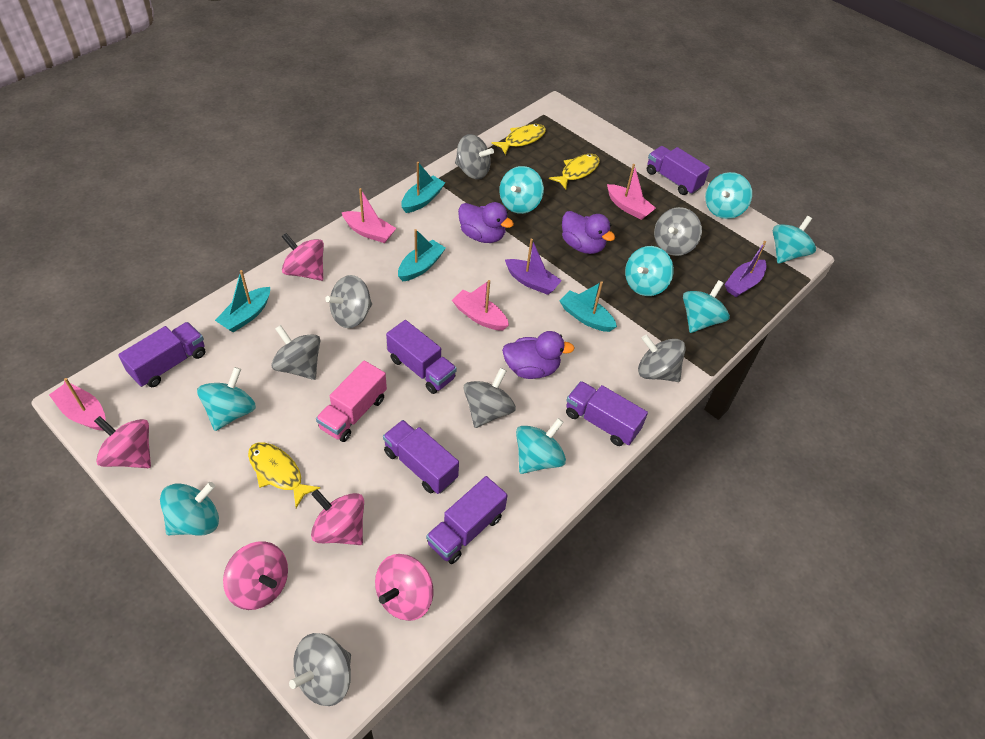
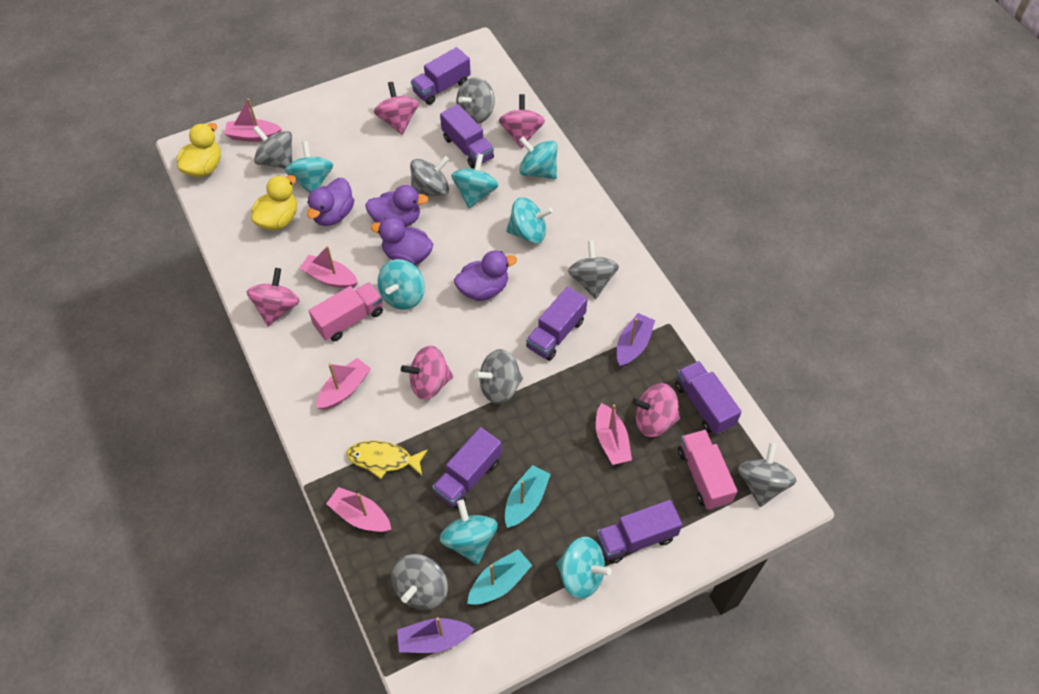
pink boat: 4 -> 5
pink truck: 1 -> 2
purple duck: 3 -> 4
turquoise boat: 4 -> 2
turquoise spinning top: 8 -> 7
yellow duck: 0 -> 2
yellow fish: 3 -> 1

